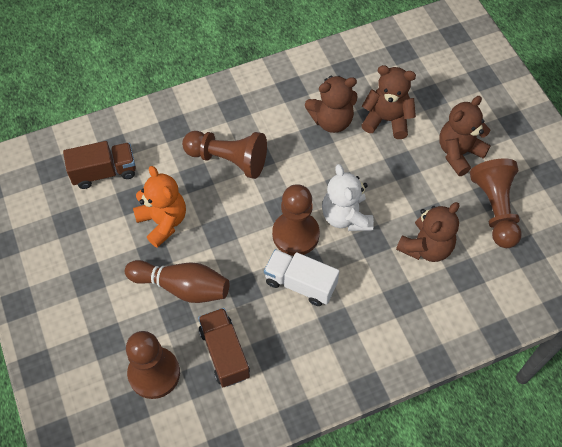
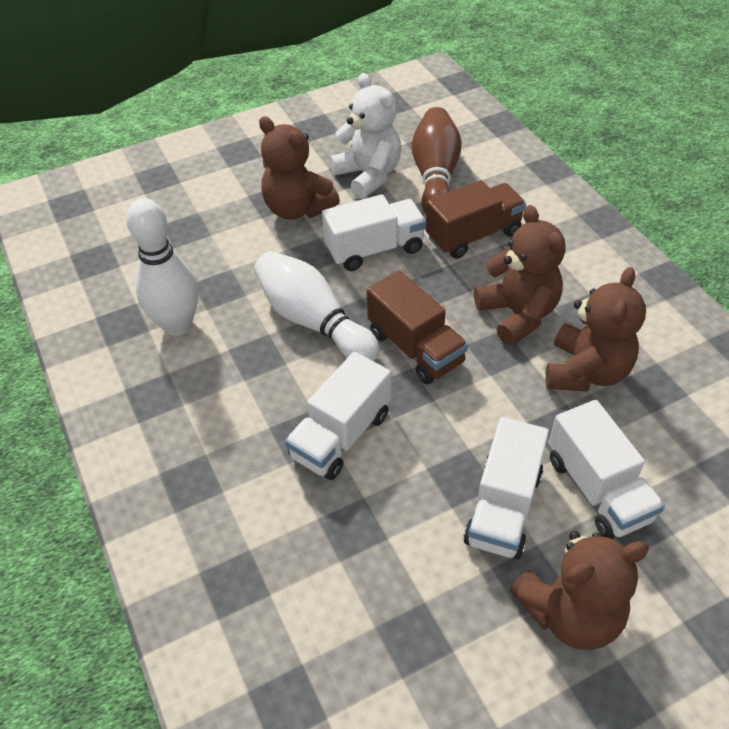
brown pawn: 4 -> 0
orange teddy bear: 1 -> 0
white bowling pin: 0 -> 2
white truck: 1 -> 4

